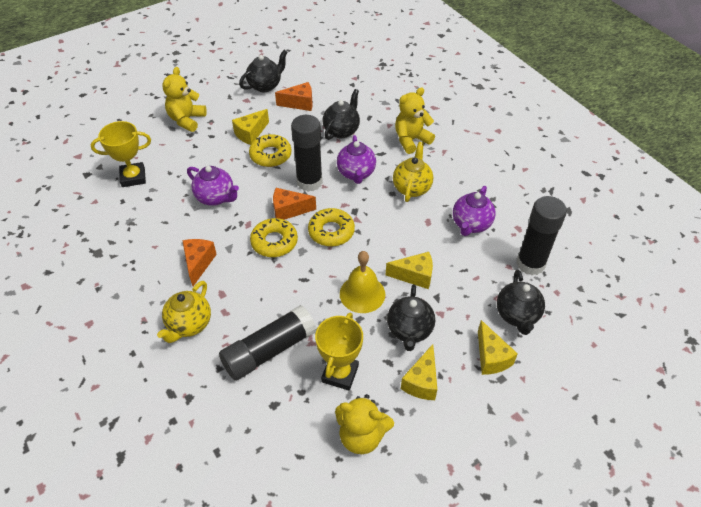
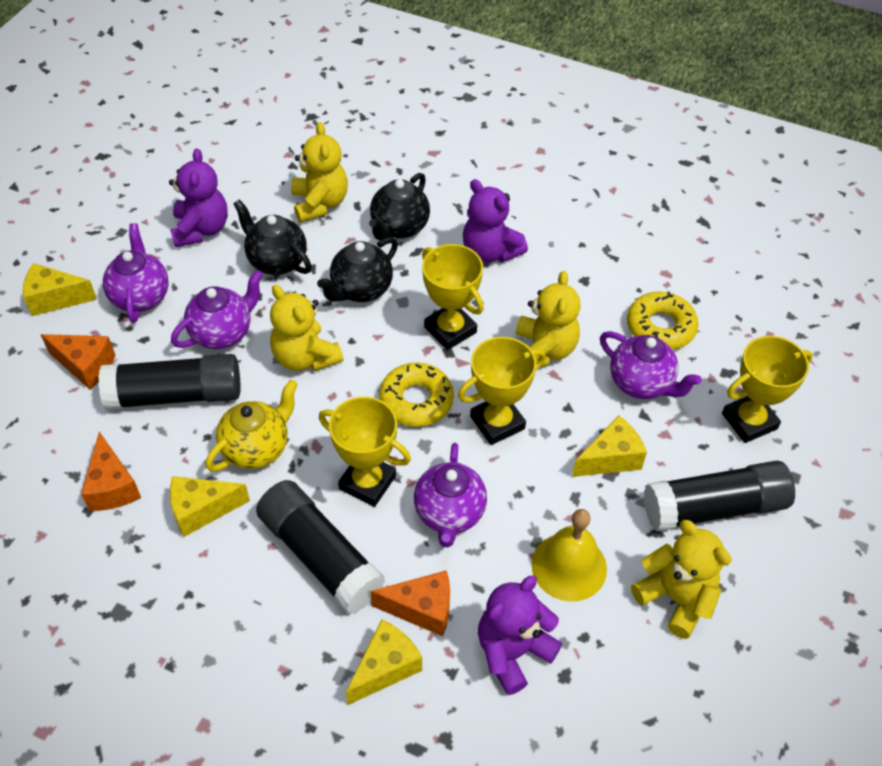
black teapot: 4 -> 3
purple teapot: 3 -> 4
purple teddy bear: 0 -> 3
yellow donut: 3 -> 2
yellow teapot: 2 -> 1
yellow teddy bear: 3 -> 4
yellow trophy: 2 -> 4

